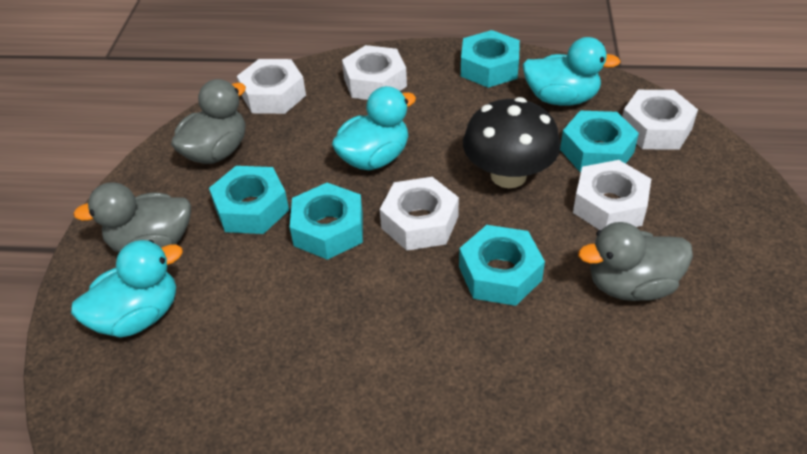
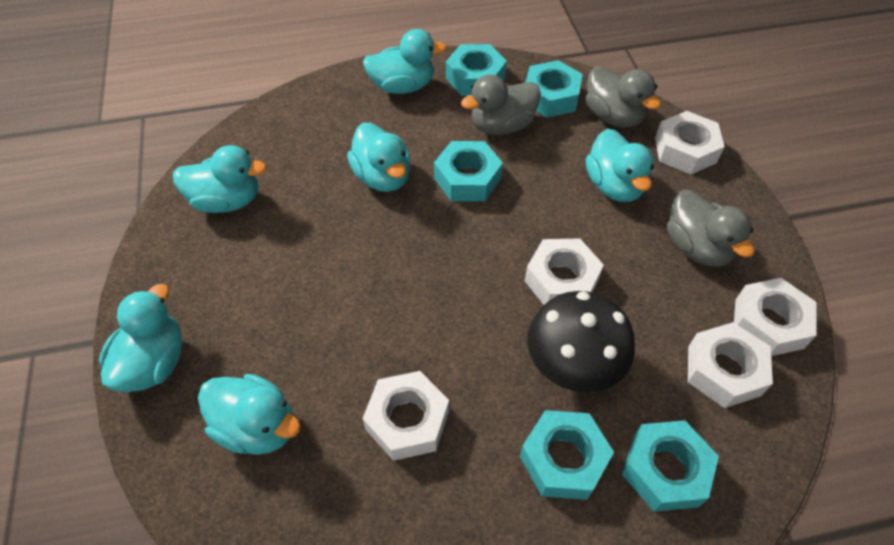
turquoise duck: 3 -> 6

